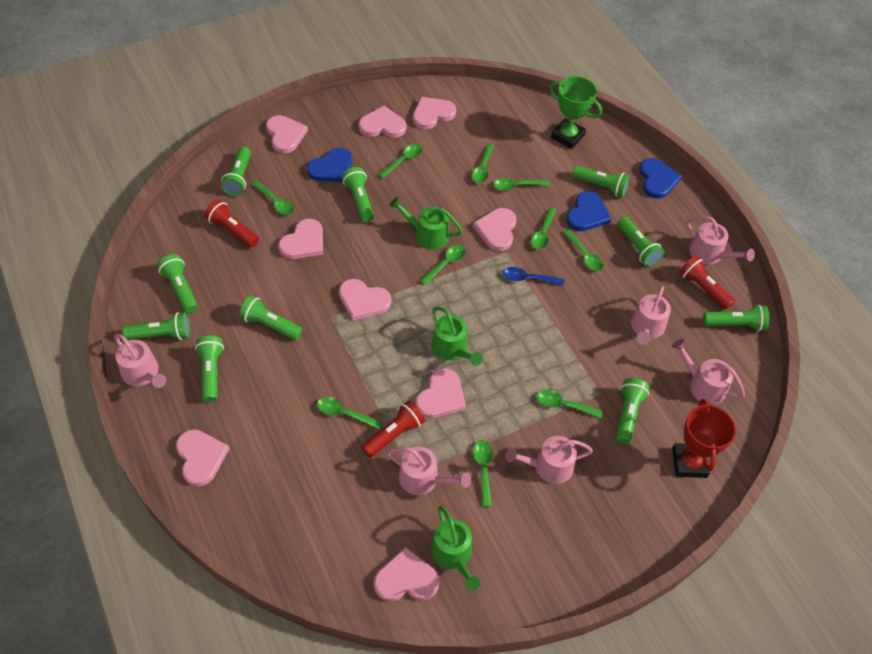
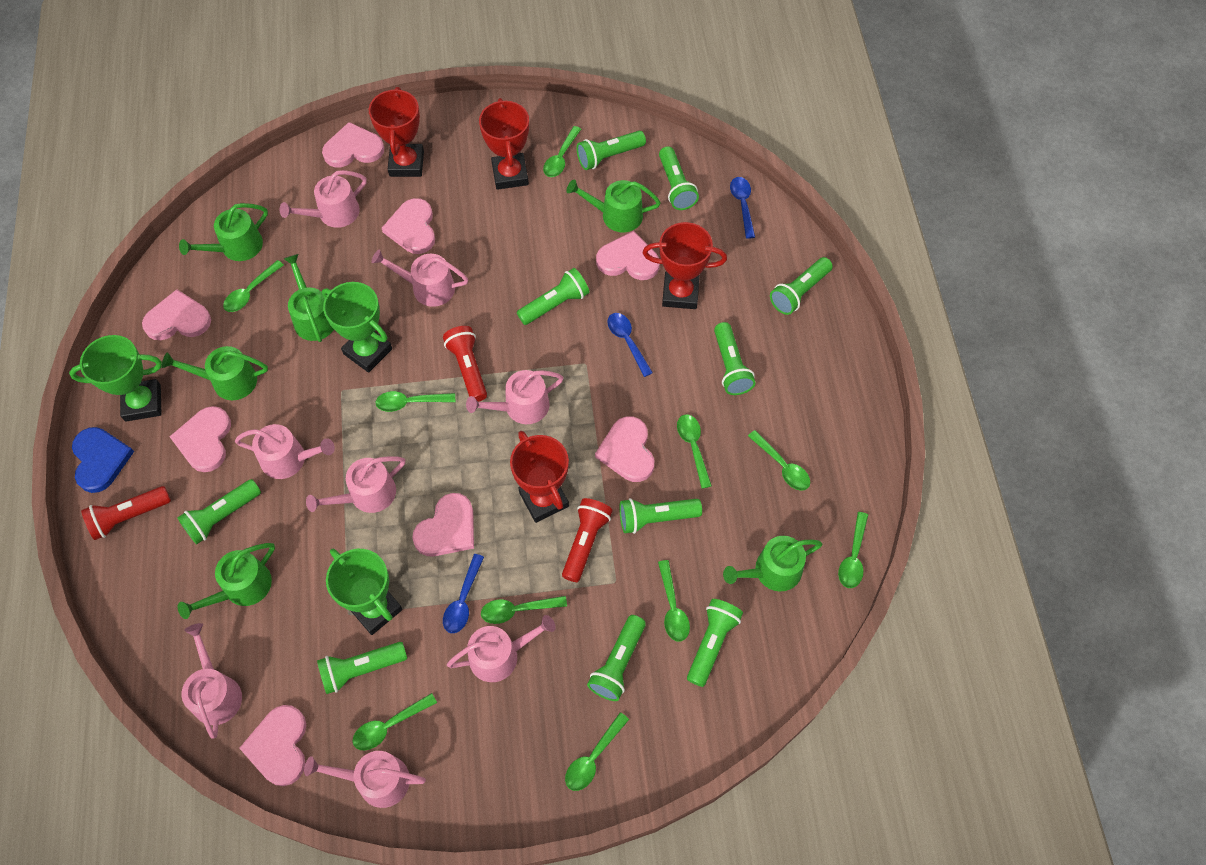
blue heart: 3 -> 1
blue spoon: 1 -> 3
green trophy: 1 -> 3
green watering can: 3 -> 6
pink heart: 9 -> 8
pink watering can: 6 -> 8
red trophy: 1 -> 4

